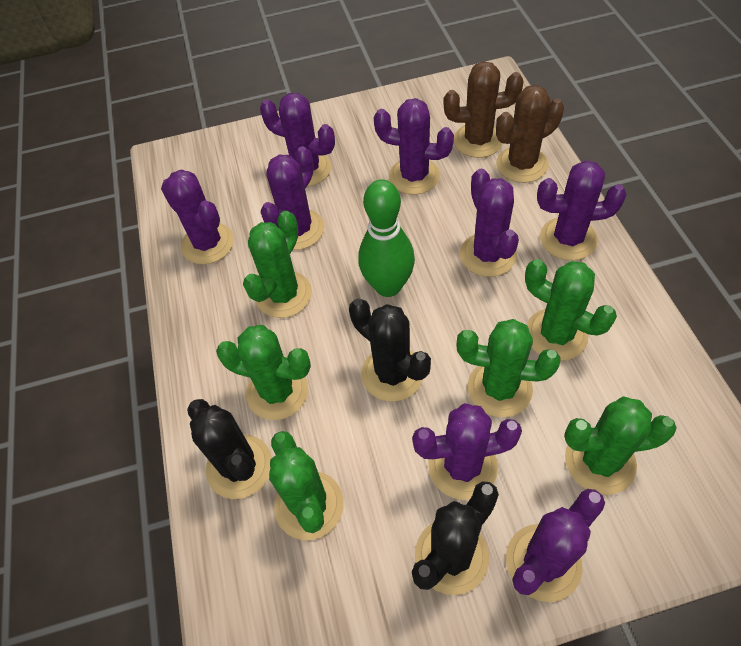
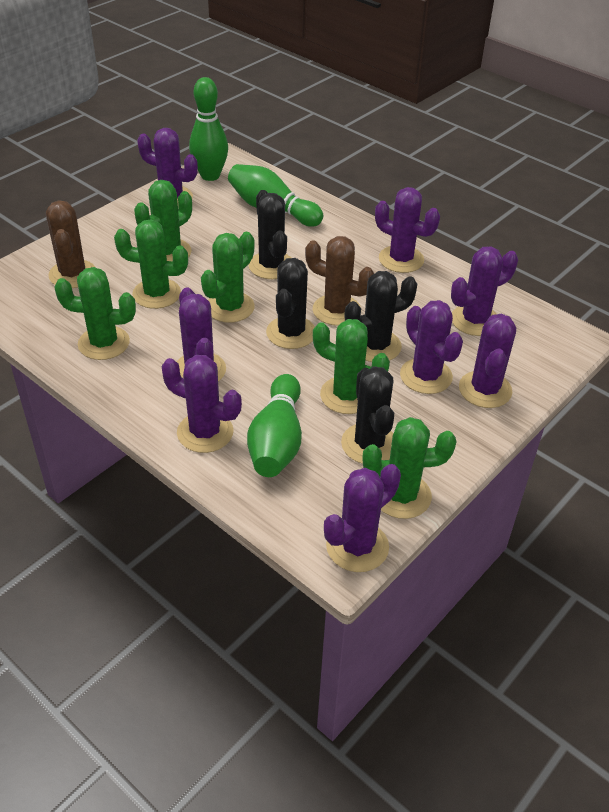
black cactus: 3 -> 4
green bowling pin: 1 -> 3

